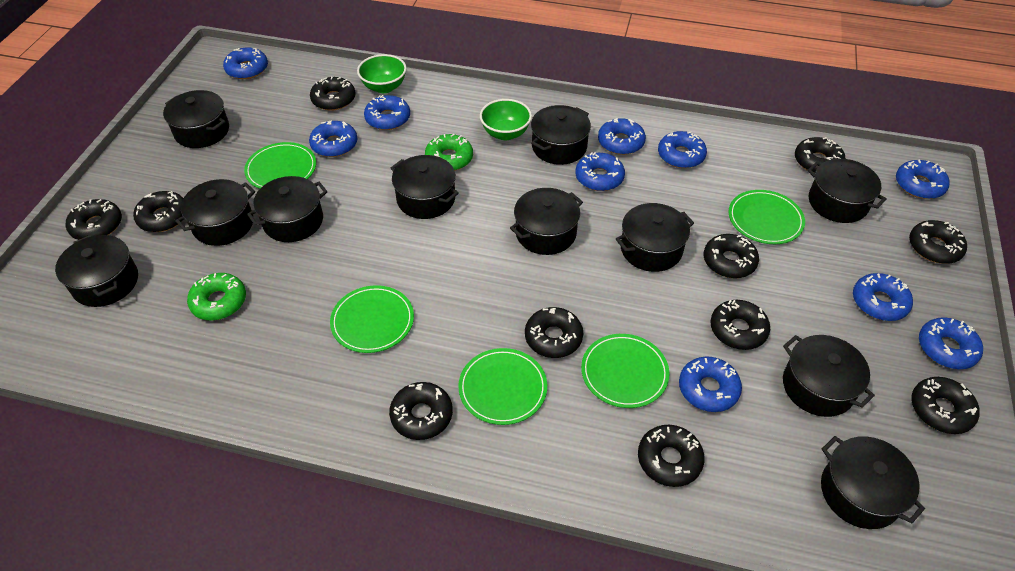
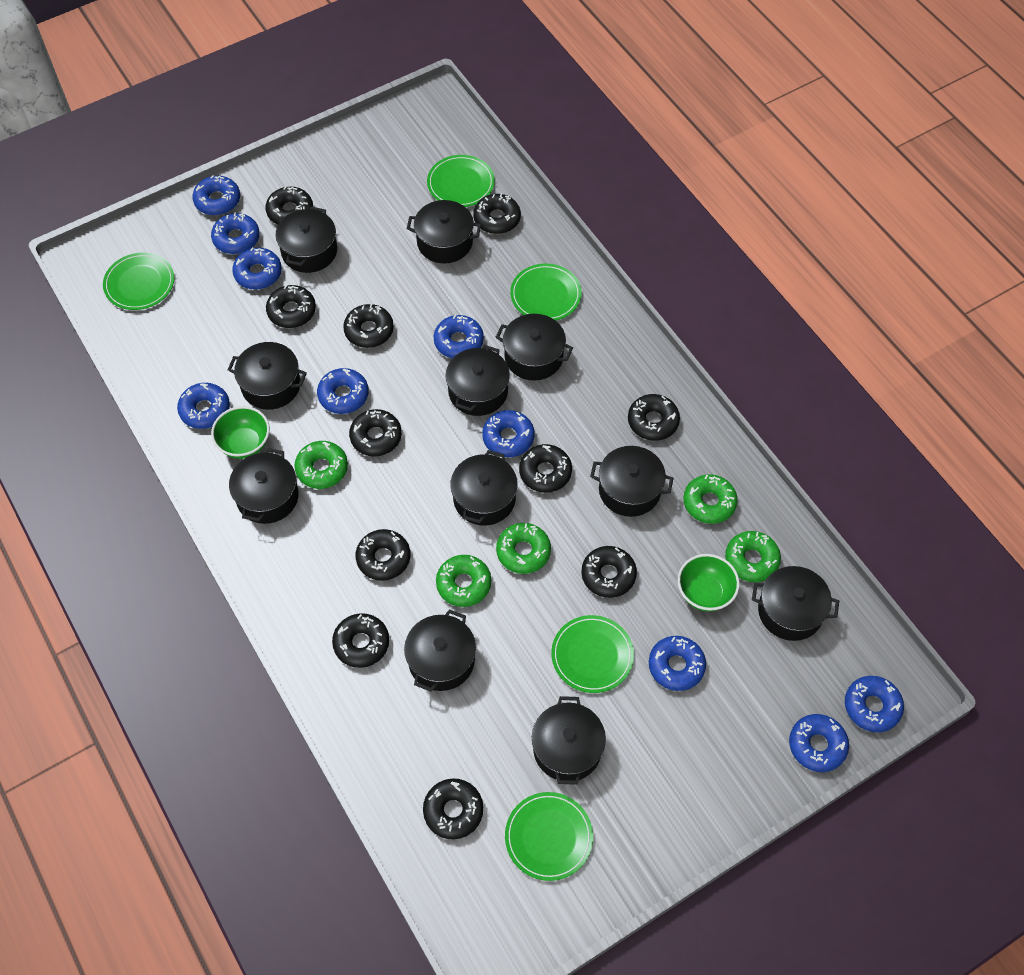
green donut: 2 -> 5

